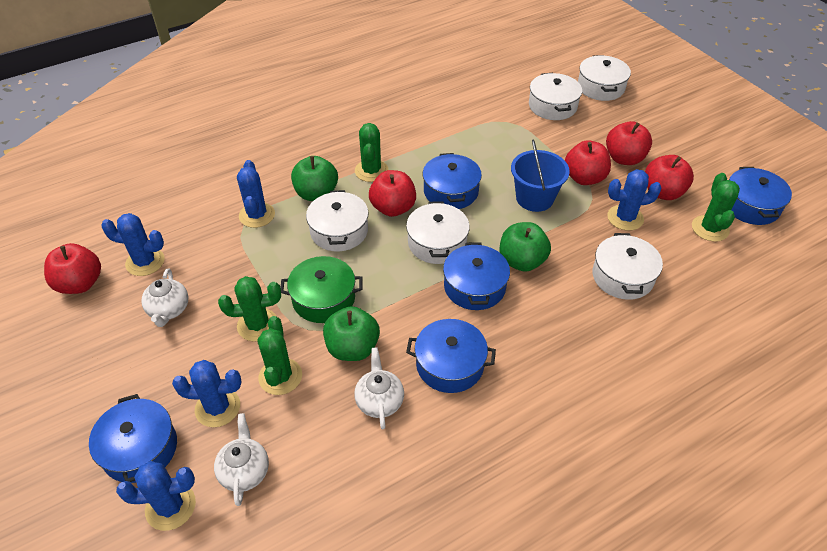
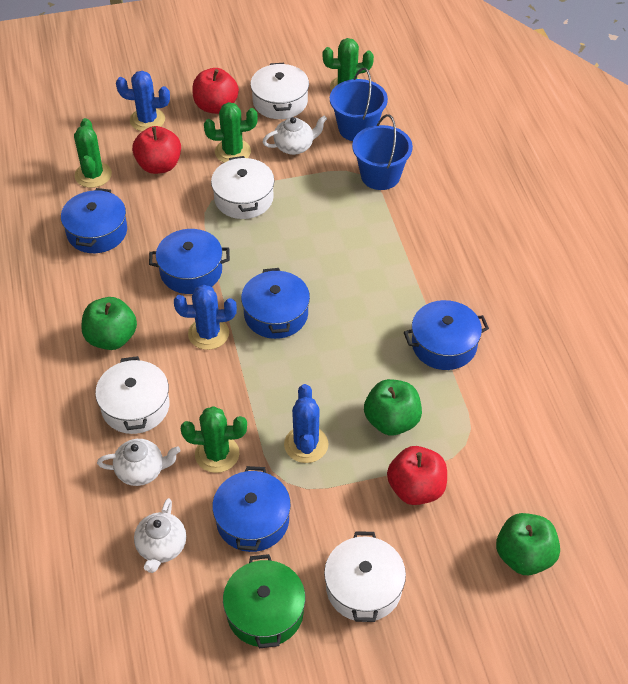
blue bucket: 1 -> 2
blue cactus: 5 -> 3
red apple: 5 -> 3
white pot: 5 -> 4

